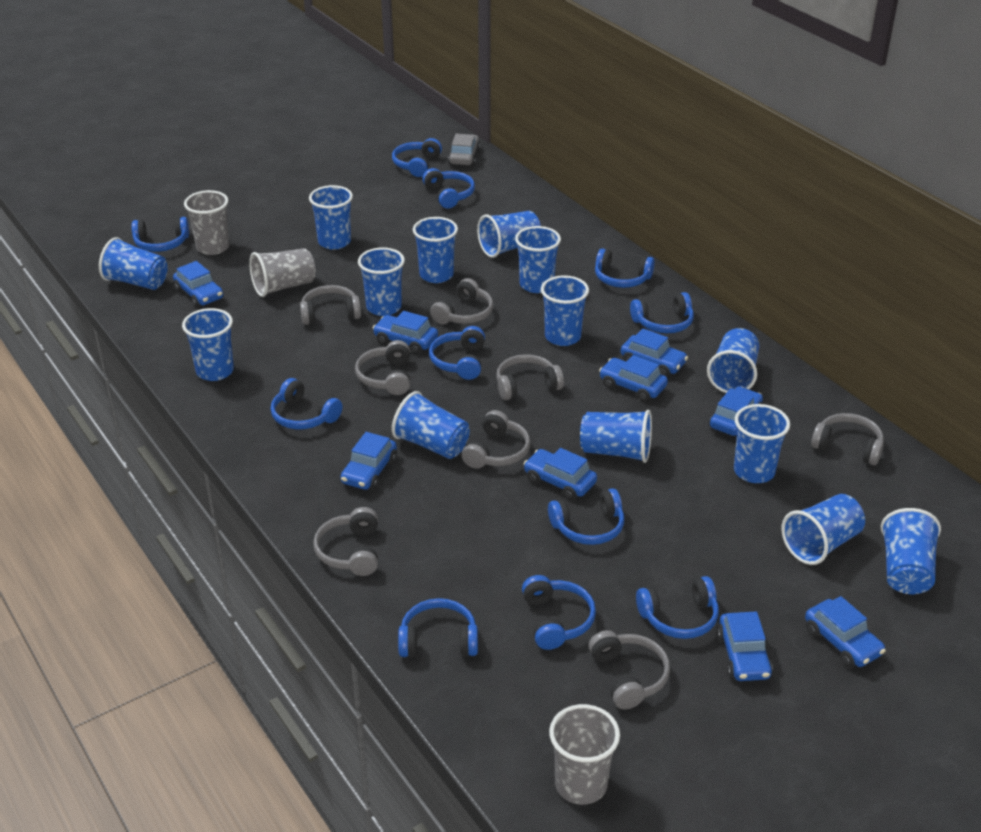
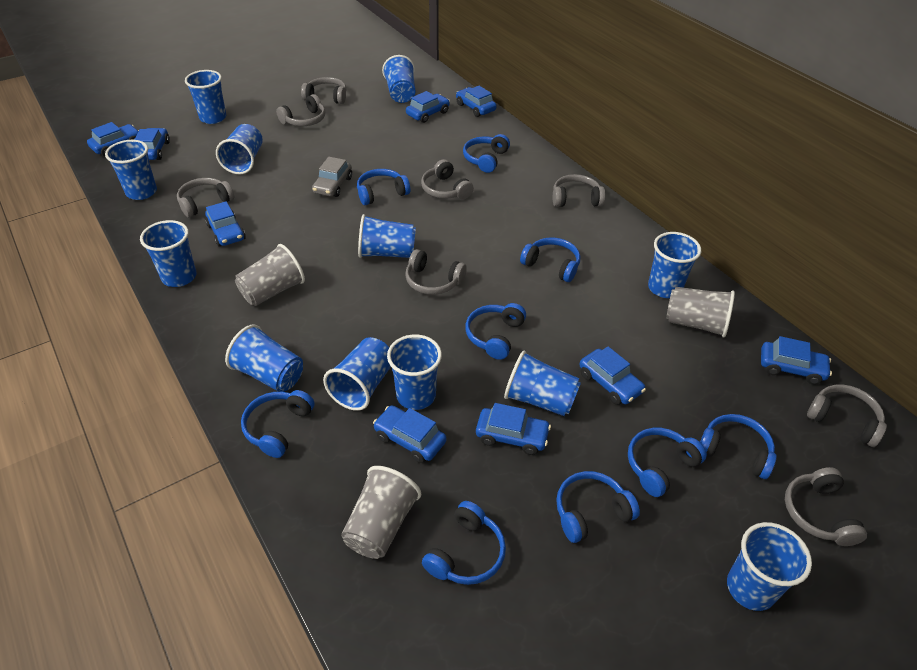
blue cup: 14 -> 12
blue headphones: 11 -> 9

